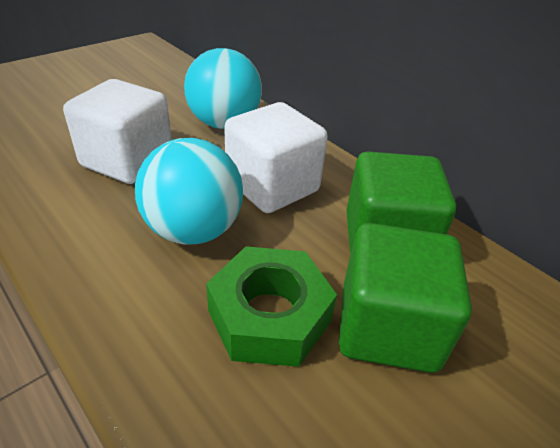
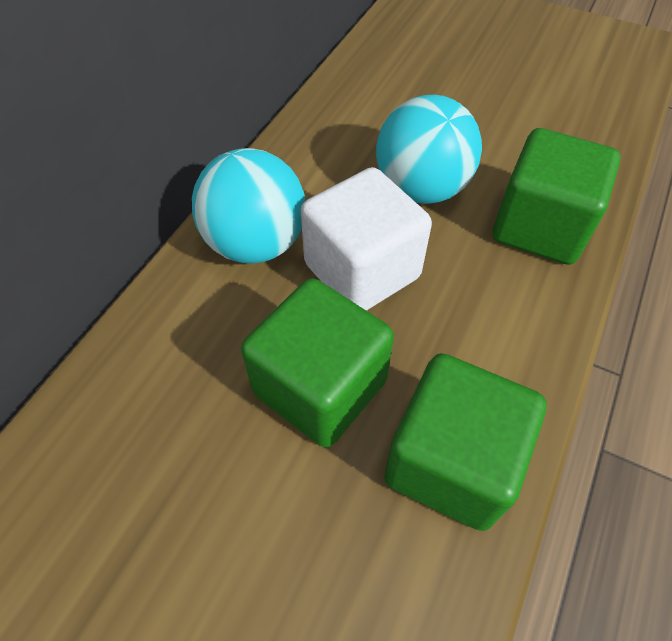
green cube: 2 -> 3
green nut: 1 -> 0
white cube: 2 -> 1

